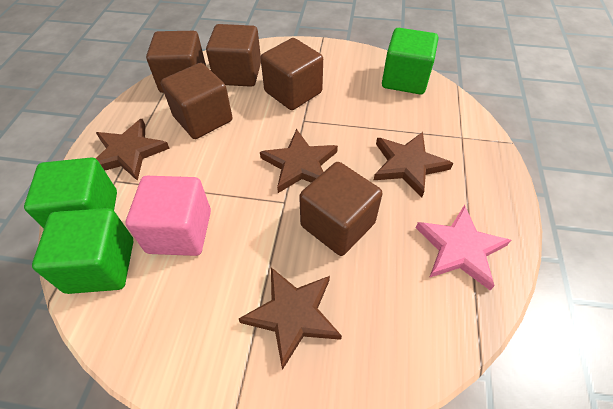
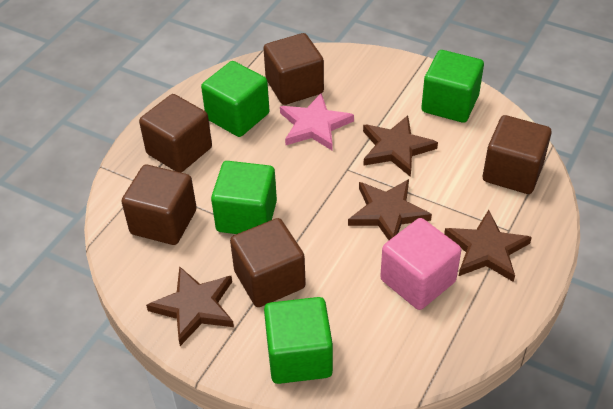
green cube: 3 -> 4

